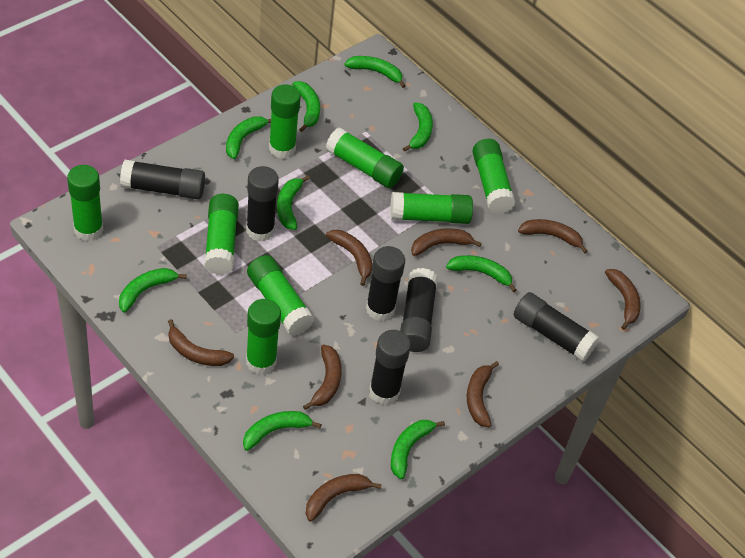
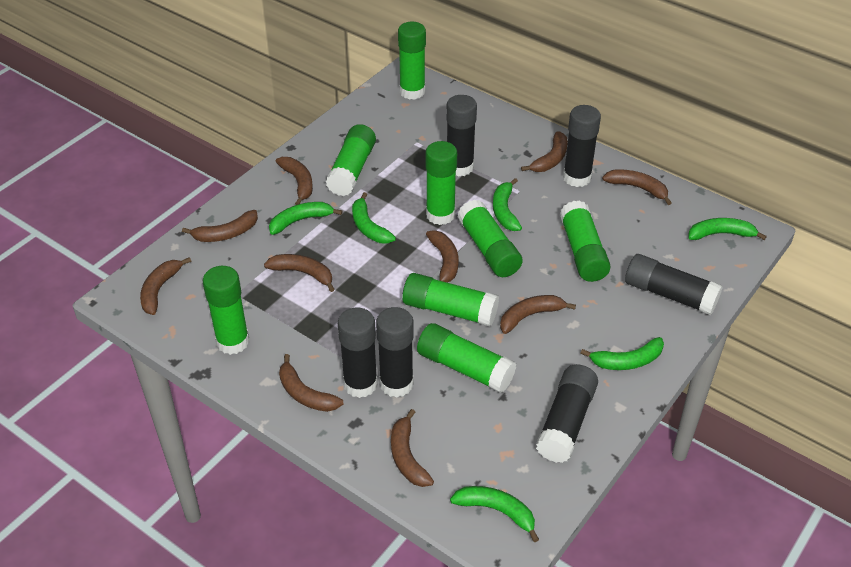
brown banana: 8 -> 10
green banana: 9 -> 6

